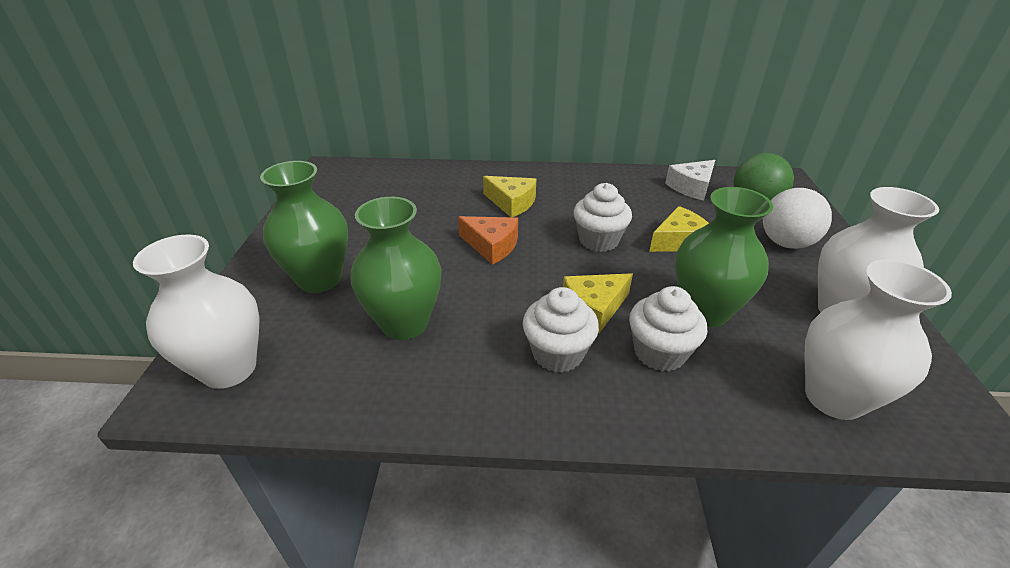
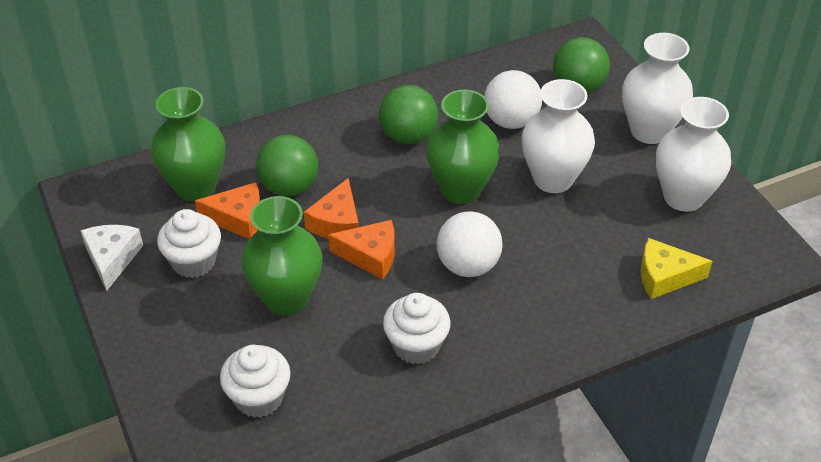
green ball: 1 -> 3
orange cheese: 1 -> 3
white ball: 1 -> 2
yellow cheese: 3 -> 1

